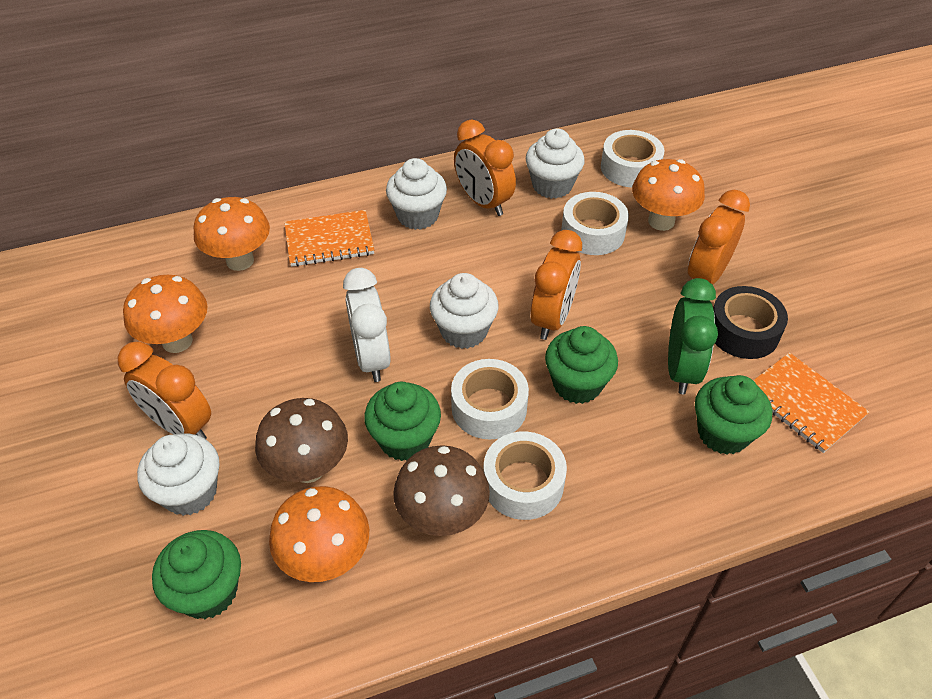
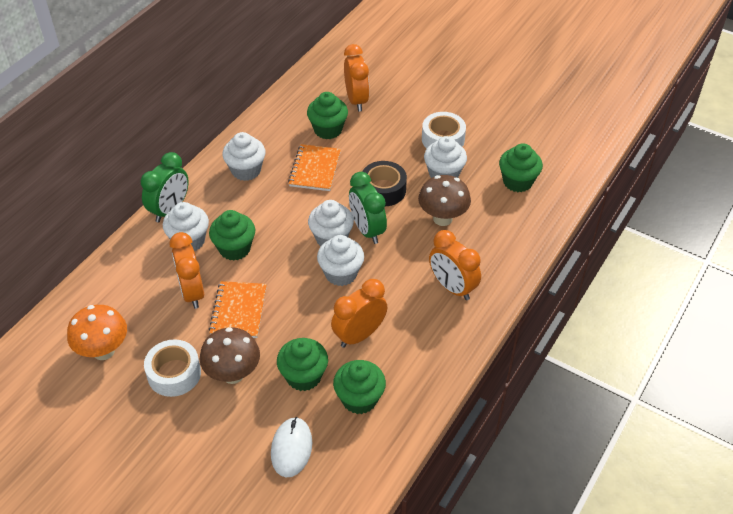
green clock: 1 -> 2
green cupcake: 4 -> 5
orange mushroom: 4 -> 1
white clock: 1 -> 0
white cupcake: 4 -> 5
white mouse: 0 -> 1
white tape: 4 -> 2

